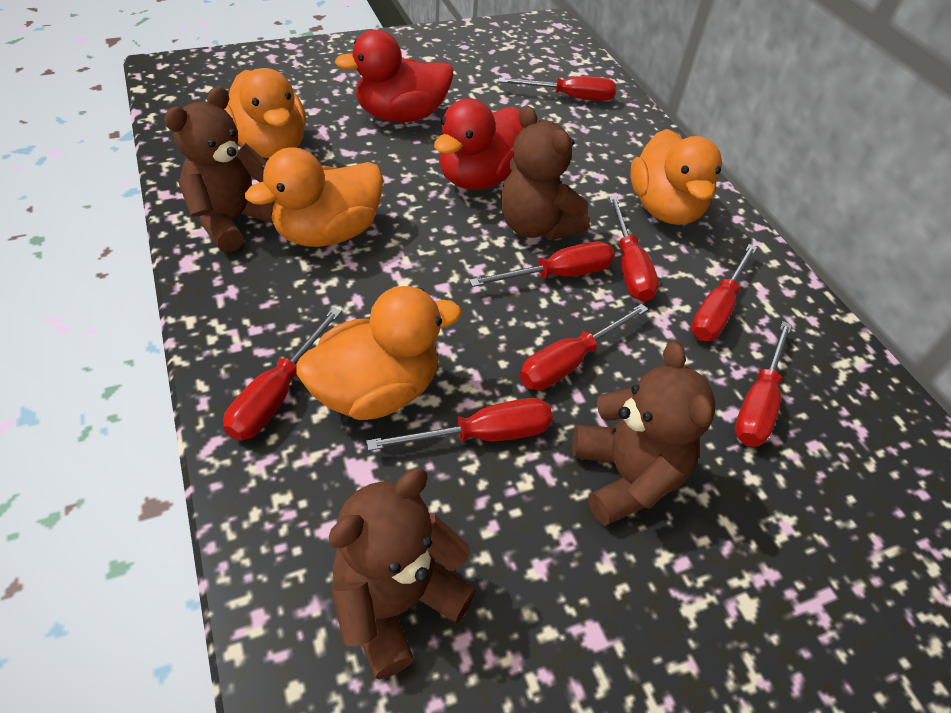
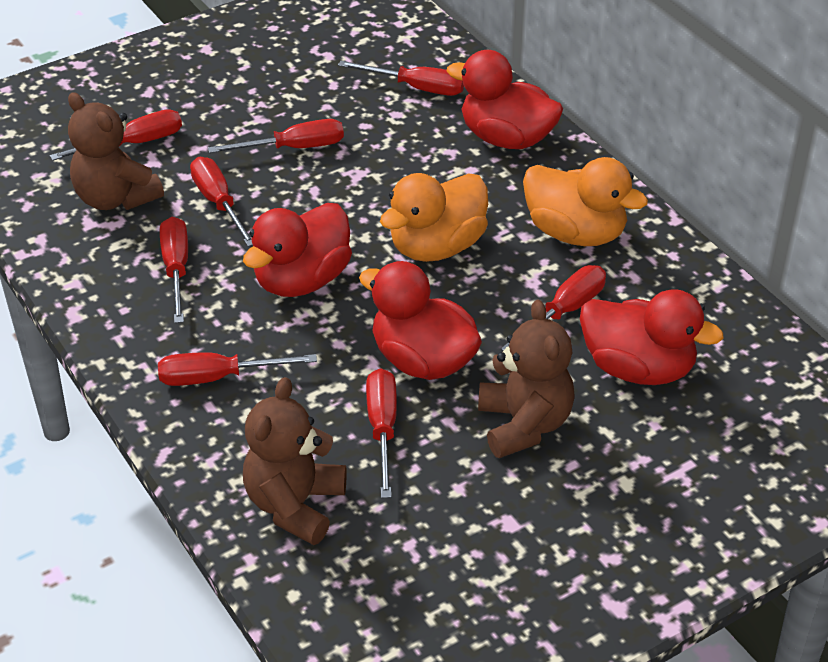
brown teddy bear: 4 -> 3
orange duck: 4 -> 2
red duck: 2 -> 4

